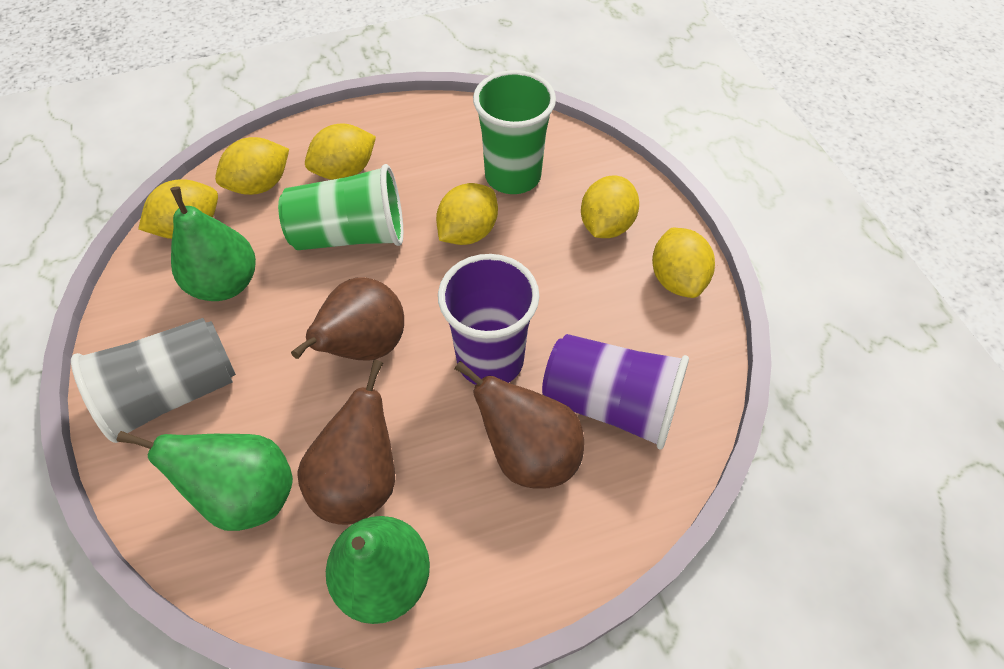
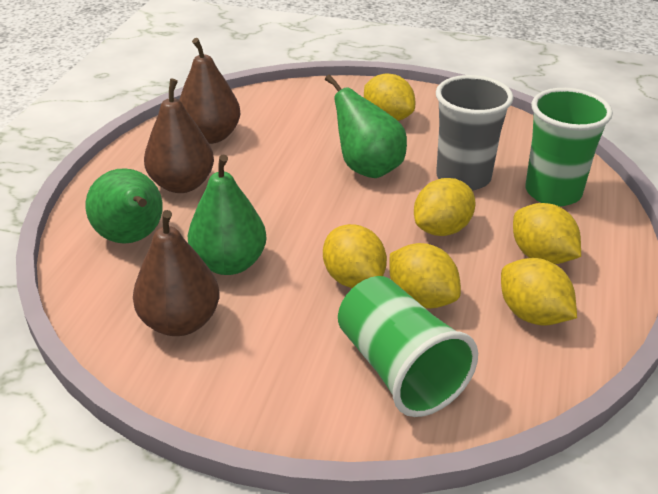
purple cup: 2 -> 0

